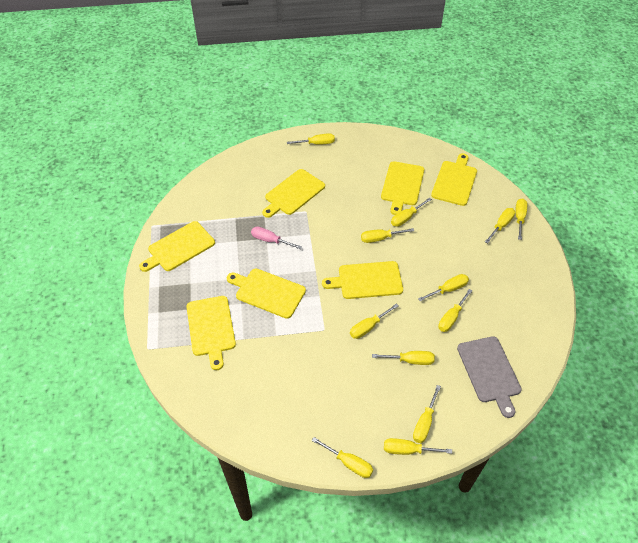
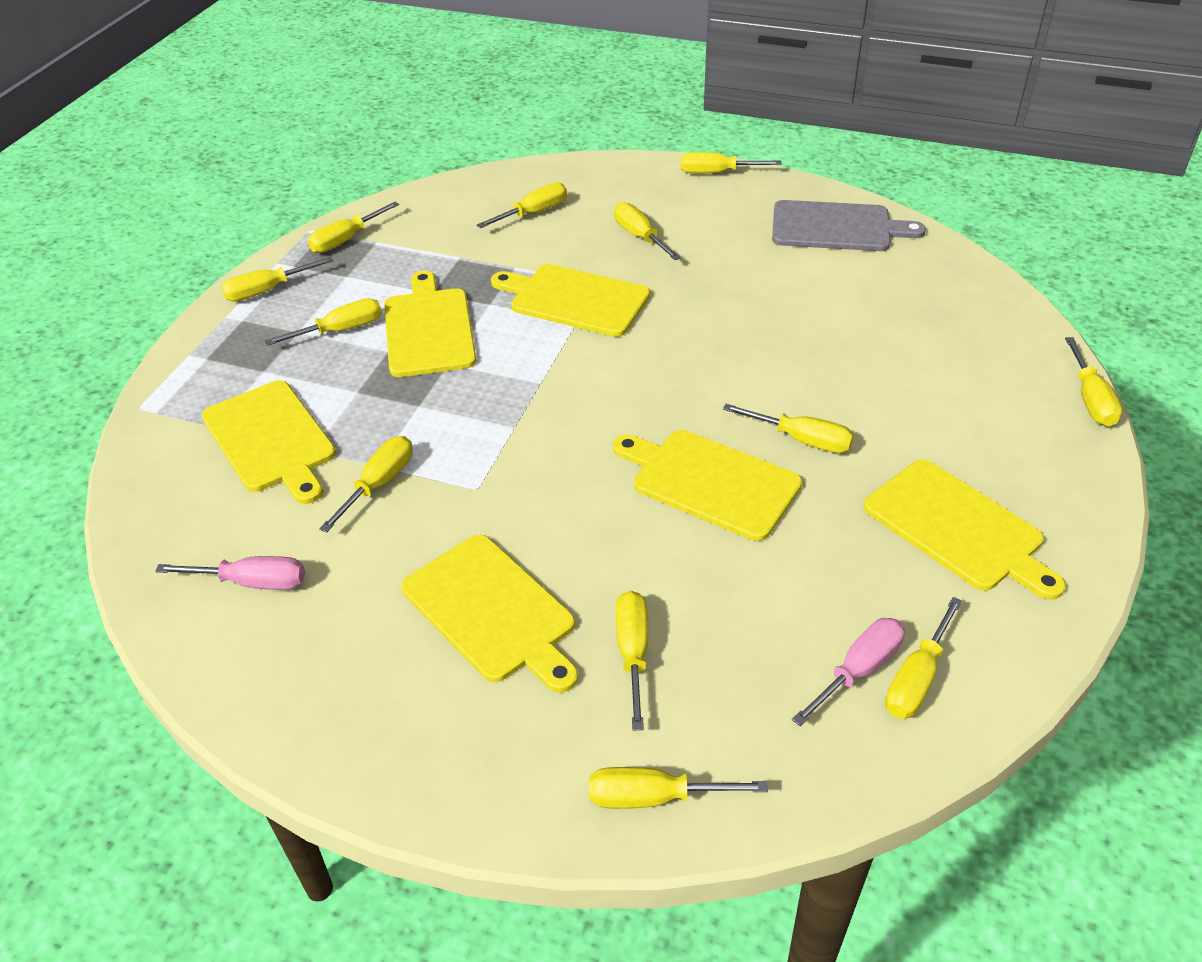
pink screwdriver: 1 -> 2
yellow cutting board: 7 -> 6

